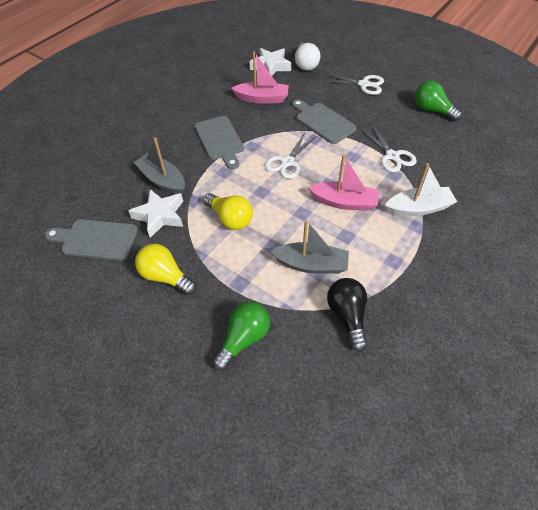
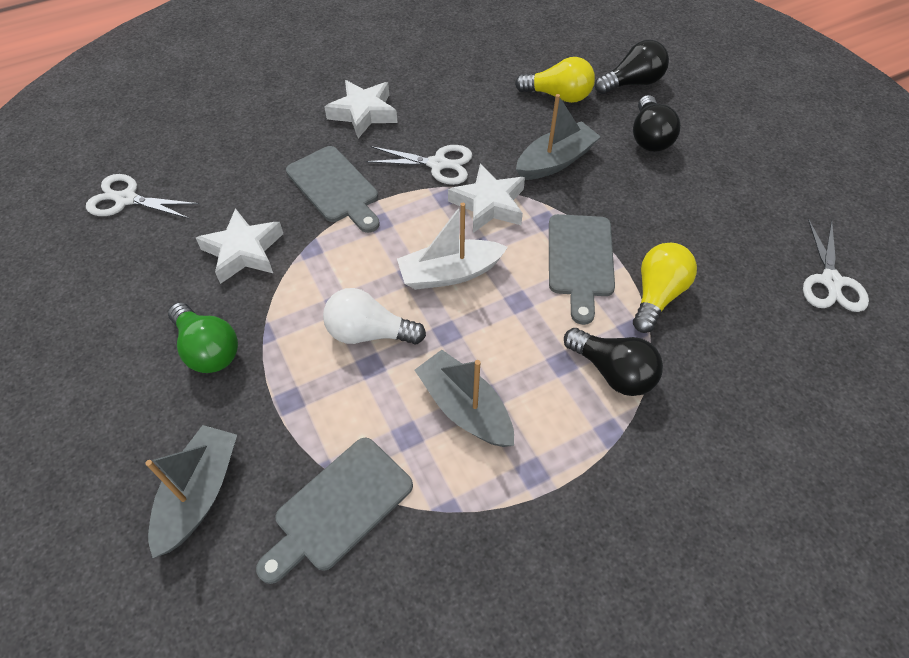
black light bulb: 1 -> 3
green light bulb: 2 -> 1
grey boat: 2 -> 3
pink boat: 2 -> 0
white star: 2 -> 3

